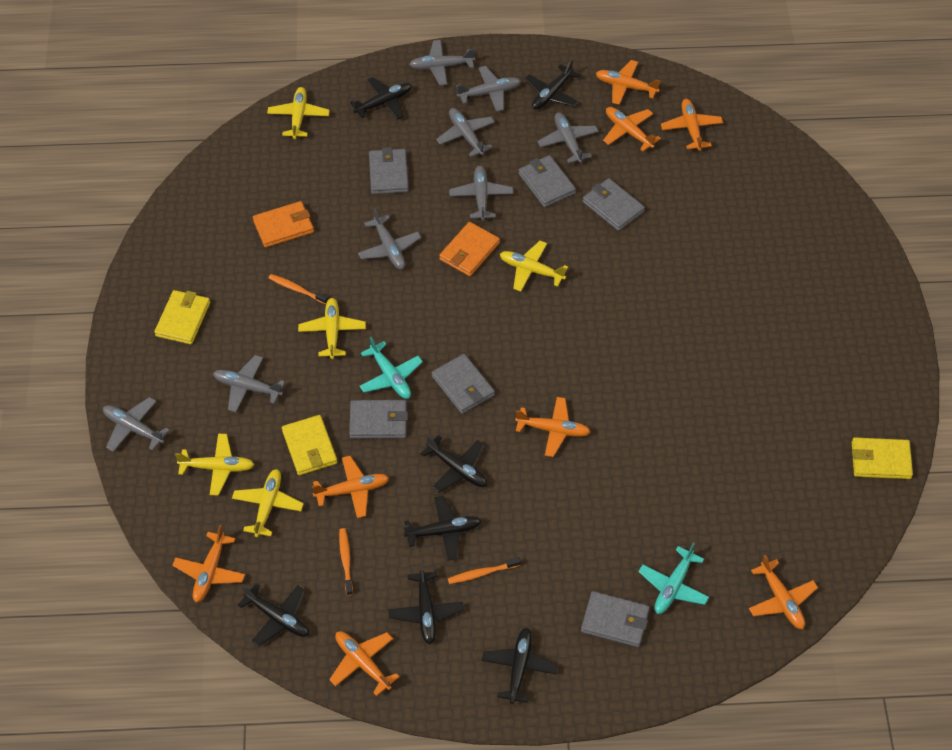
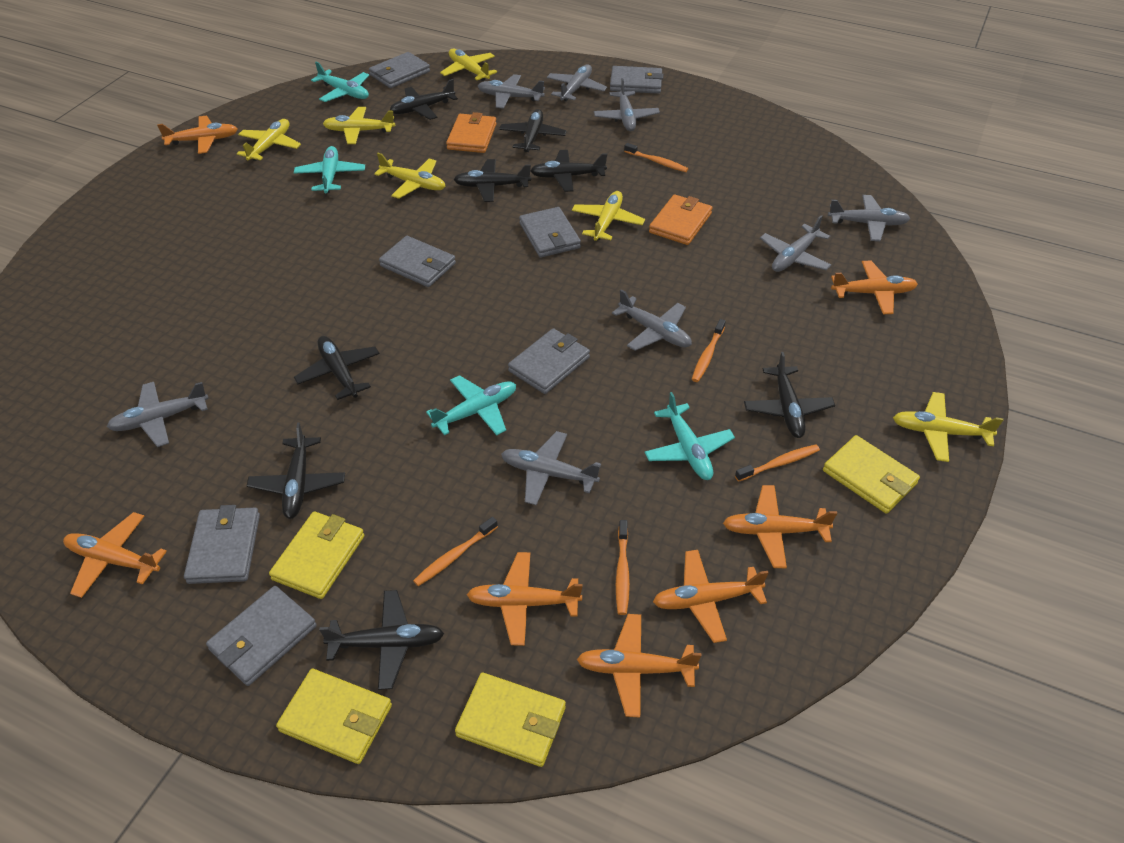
black plane: 7 -> 8
grey wallet: 6 -> 7
orange plane: 8 -> 7
orange toothbrush: 3 -> 5
turquoise plane: 2 -> 4
yellow plane: 5 -> 6
yellow wallet: 3 -> 4

